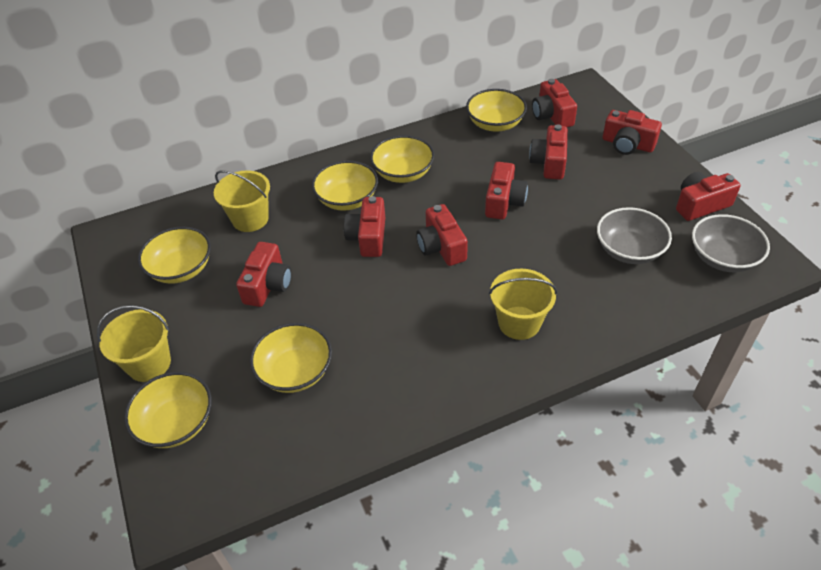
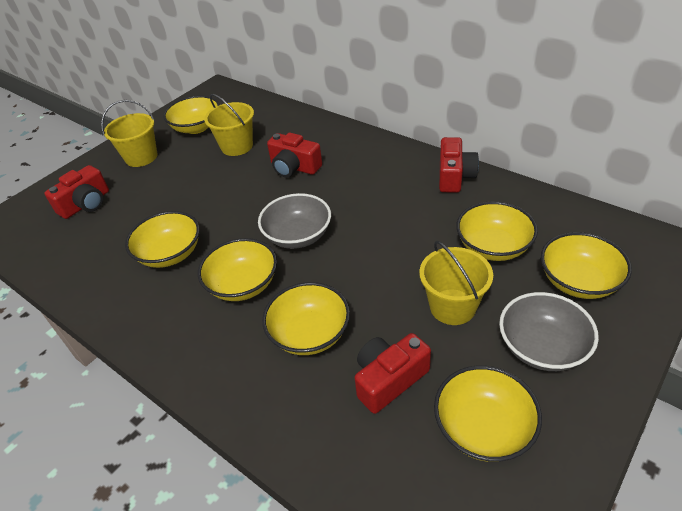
red camera: 8 -> 4
yellow bowl: 6 -> 7

